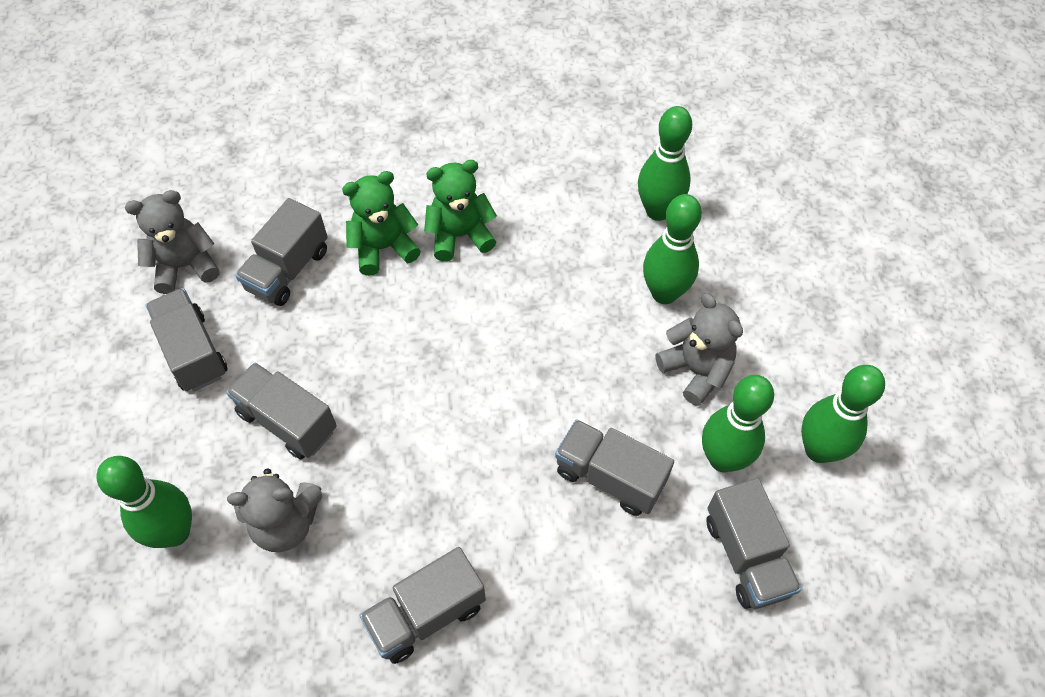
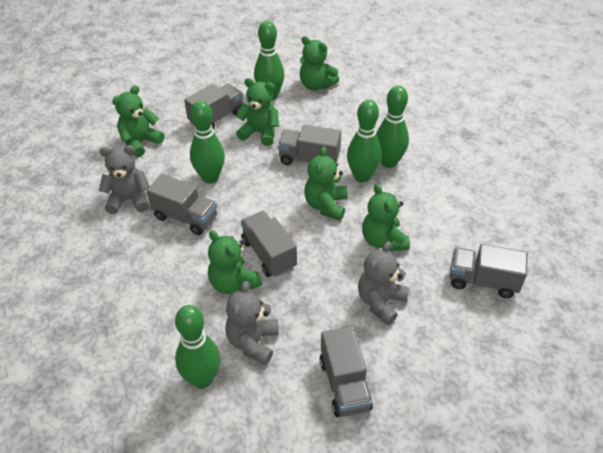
green teddy bear: 2 -> 6

